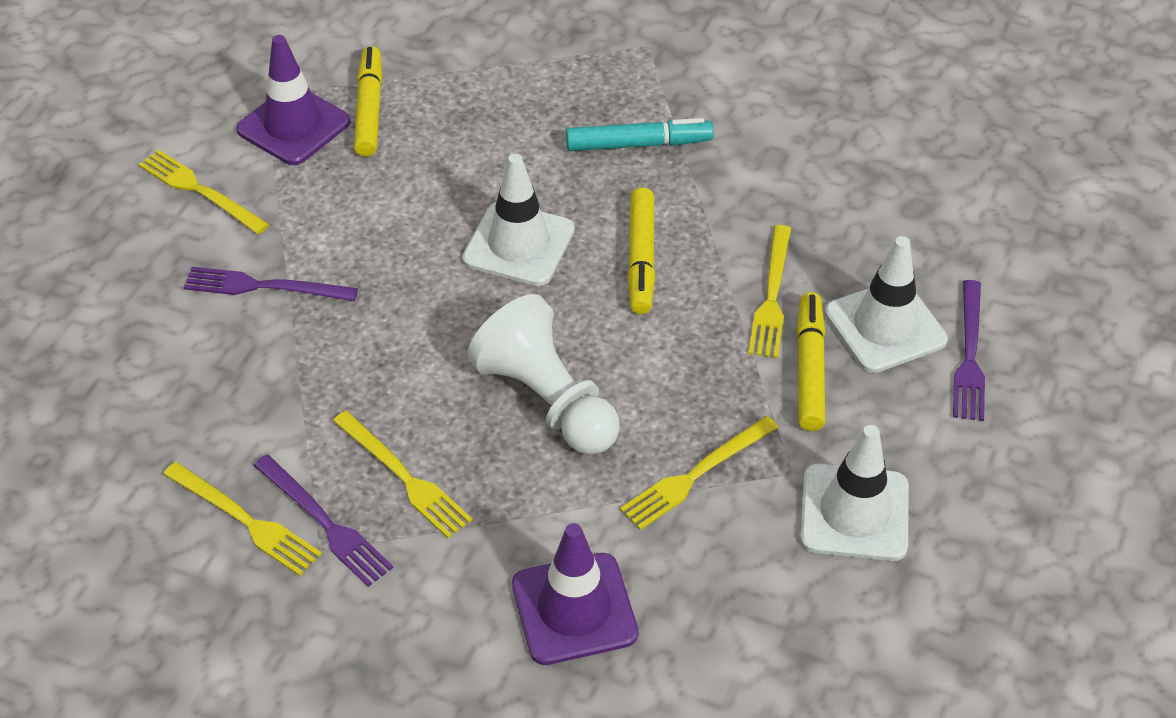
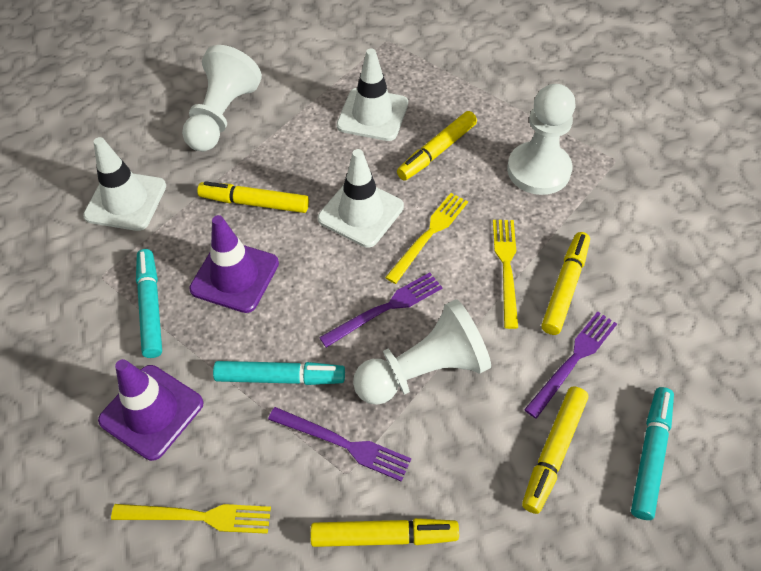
turquoise marker: 1 -> 3
white pawn: 1 -> 3
yellow fork: 5 -> 3
yellow marker: 3 -> 5

